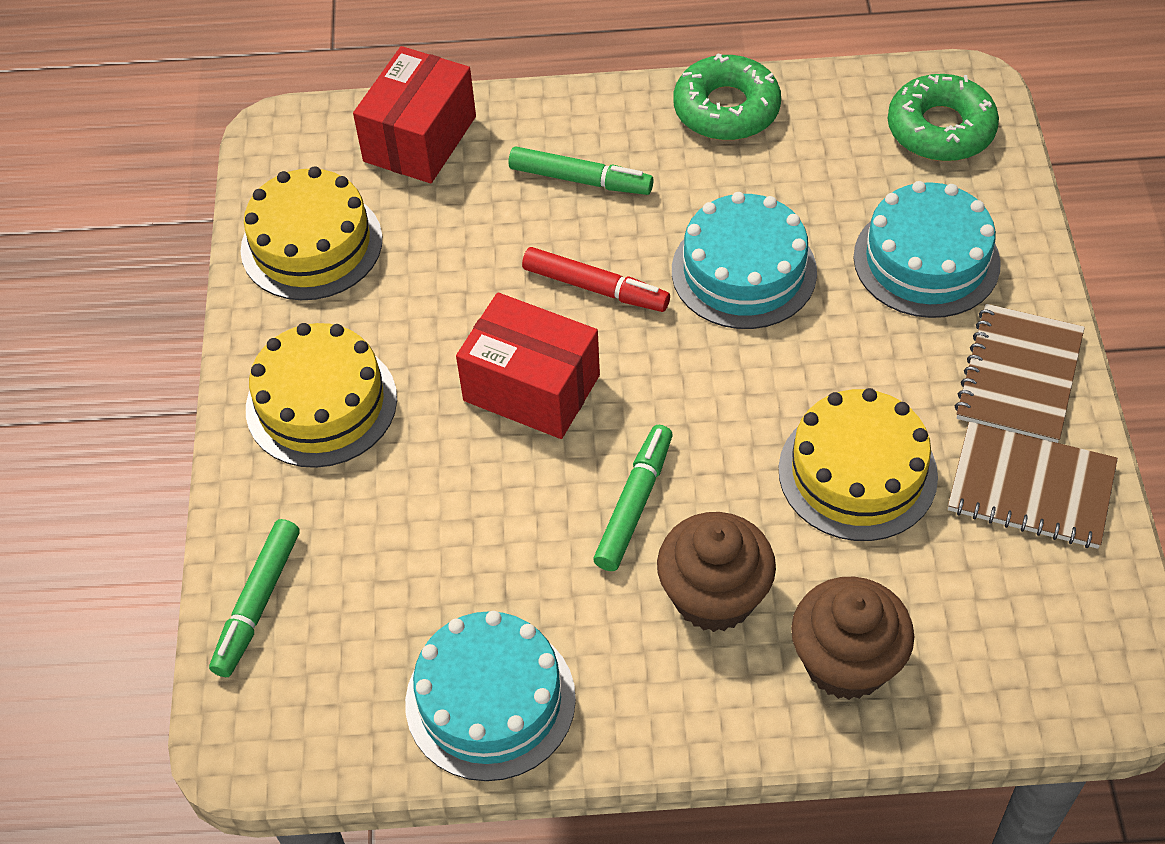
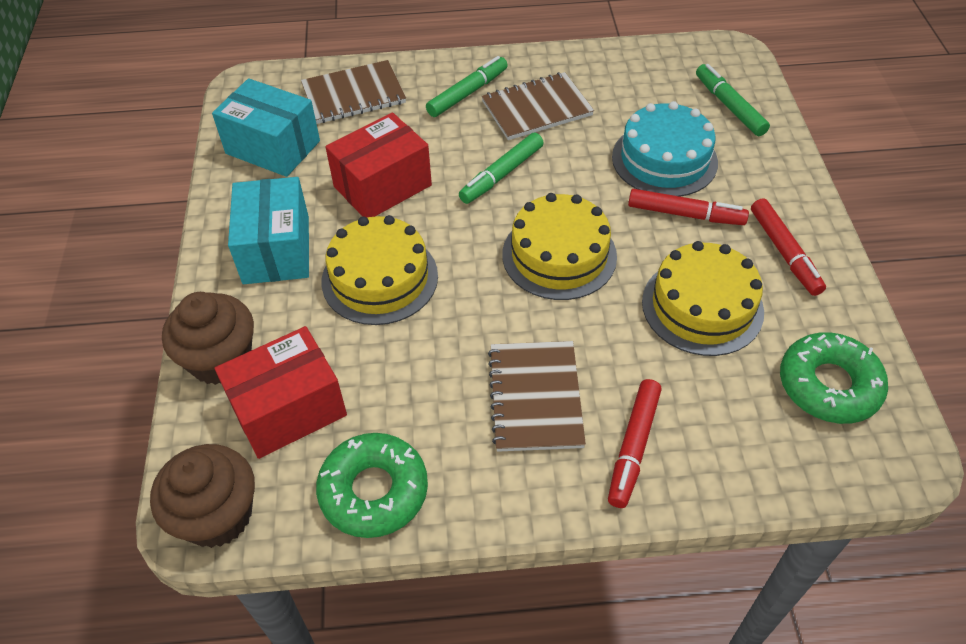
brown notebook: 2 -> 3
red marker: 1 -> 3
turquoise box: 0 -> 2
turquoise cake: 3 -> 1

